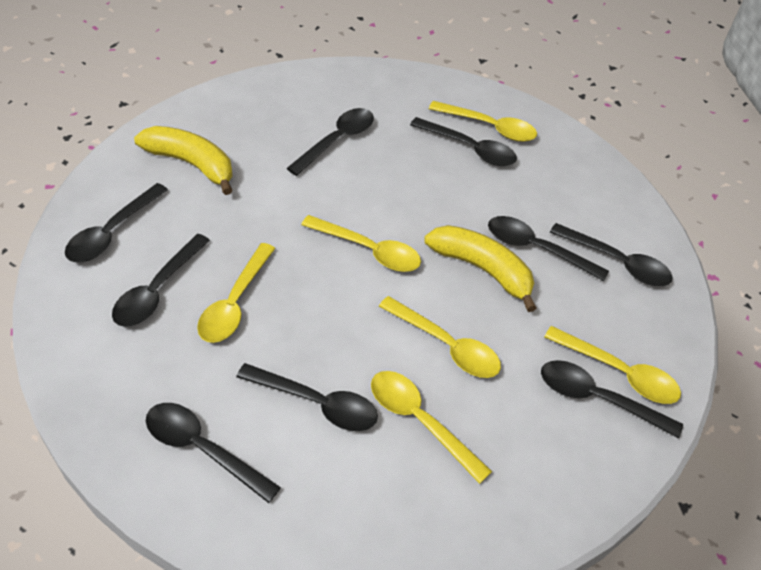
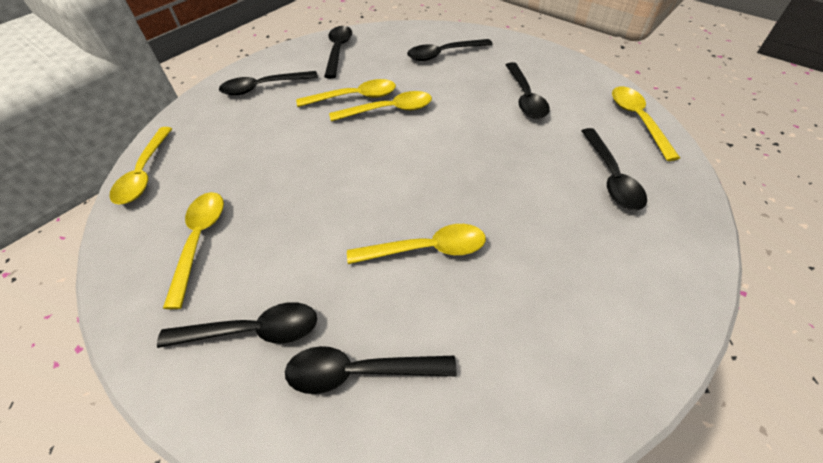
black spoon: 9 -> 7
yellow banana: 2 -> 0

